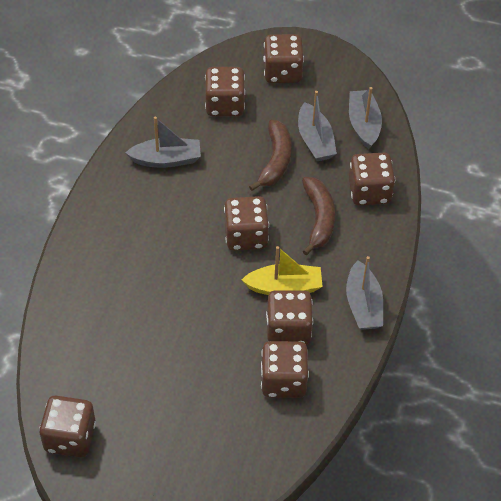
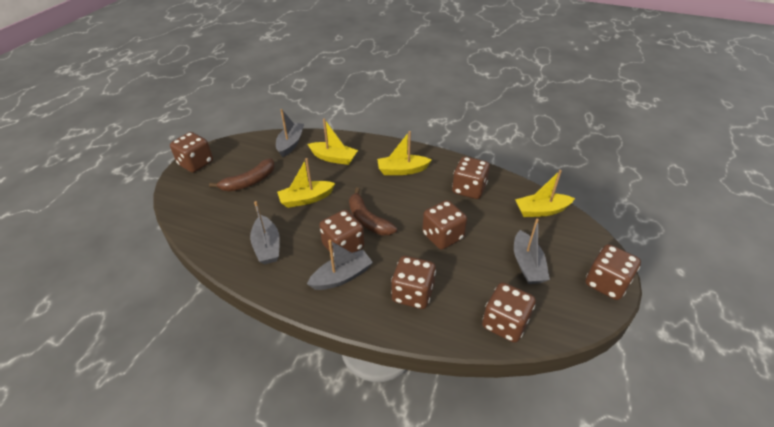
yellow boat: 1 -> 4

